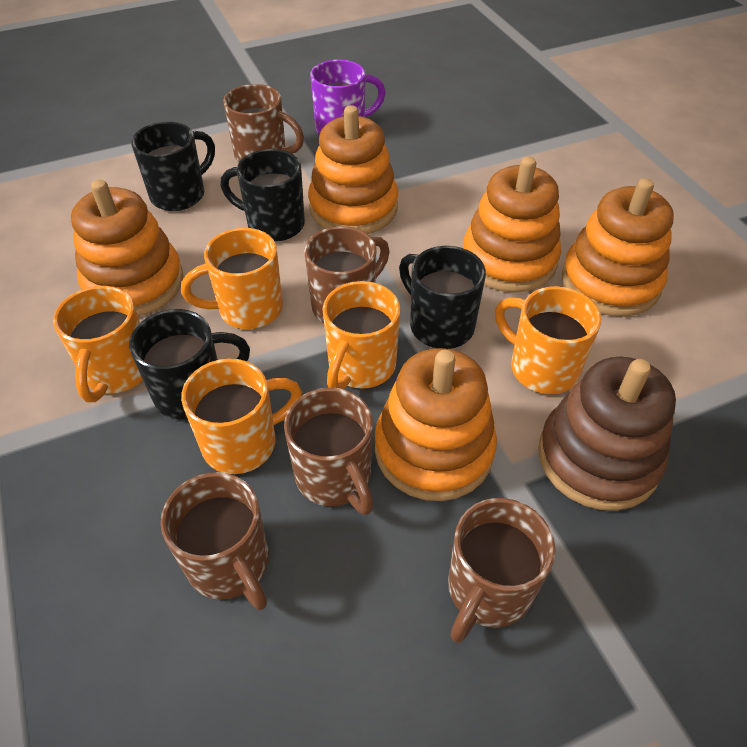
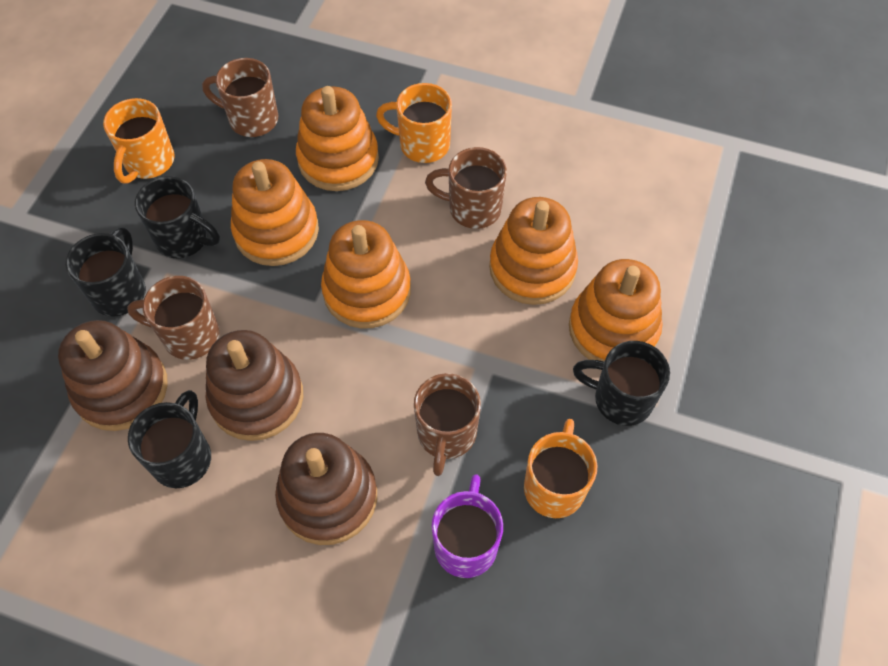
brown mug: 5 -> 4
brown stacking toy: 1 -> 3
orange mug: 5 -> 3

